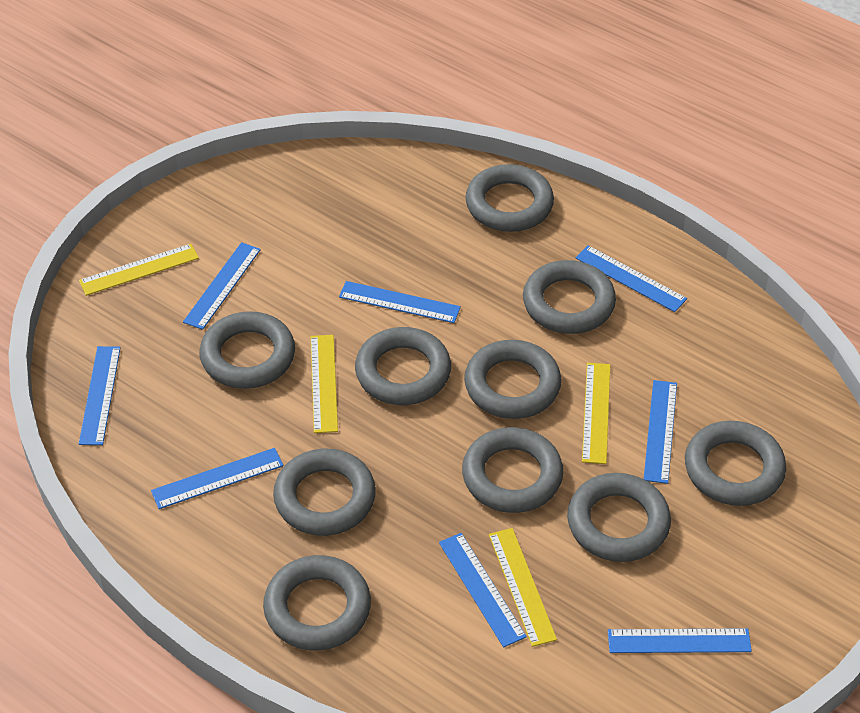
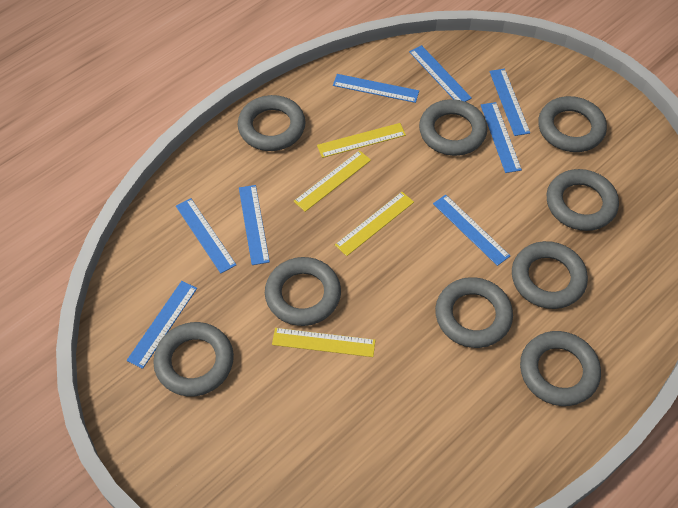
grey ring: 10 -> 9

